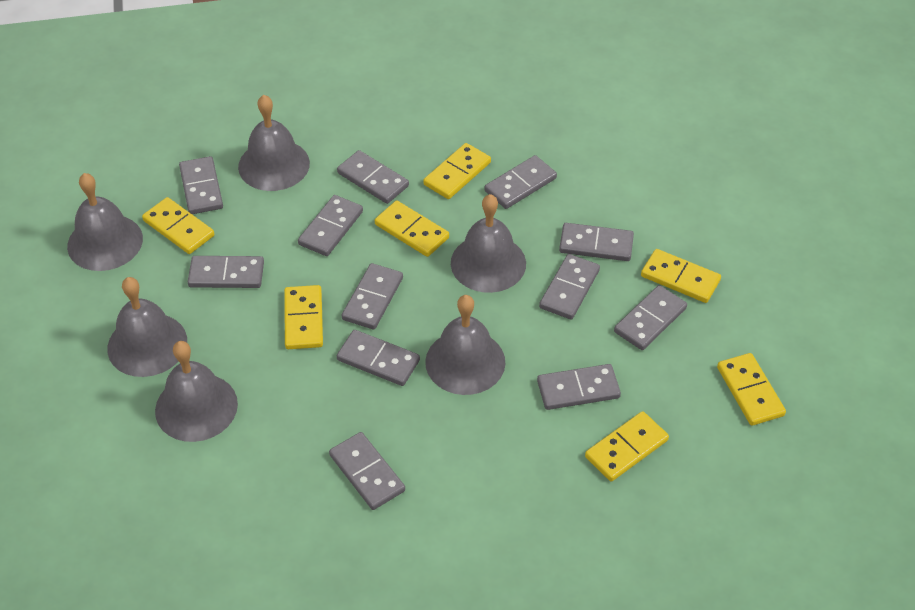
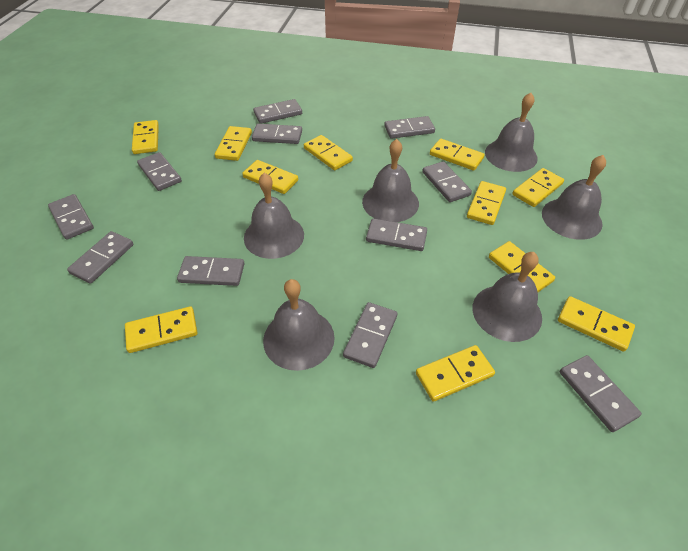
grey domino: 12 -> 11
yellow domino: 7 -> 11

